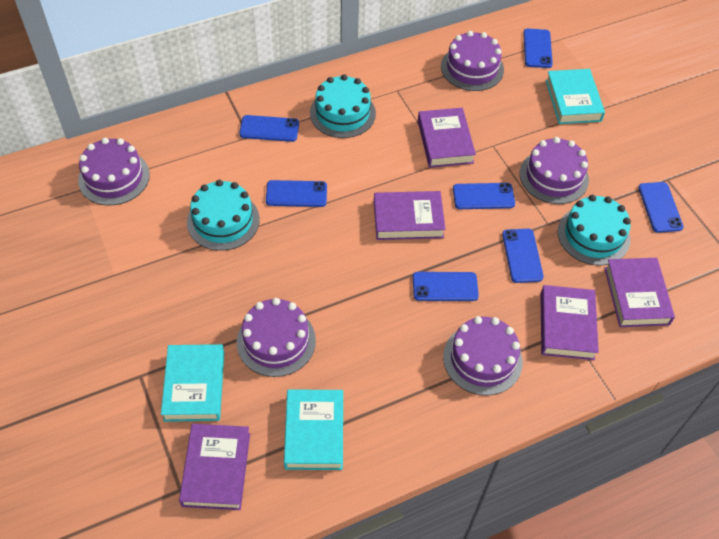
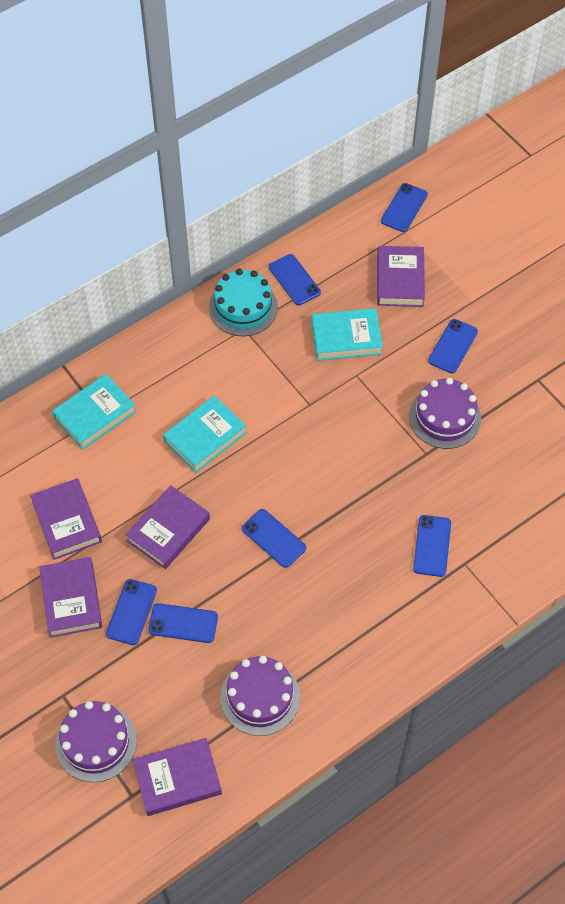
purple cake: 5 -> 3
turquoise cake: 3 -> 1

